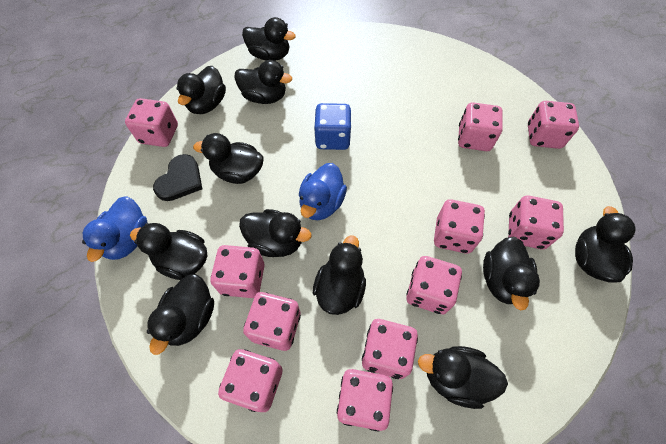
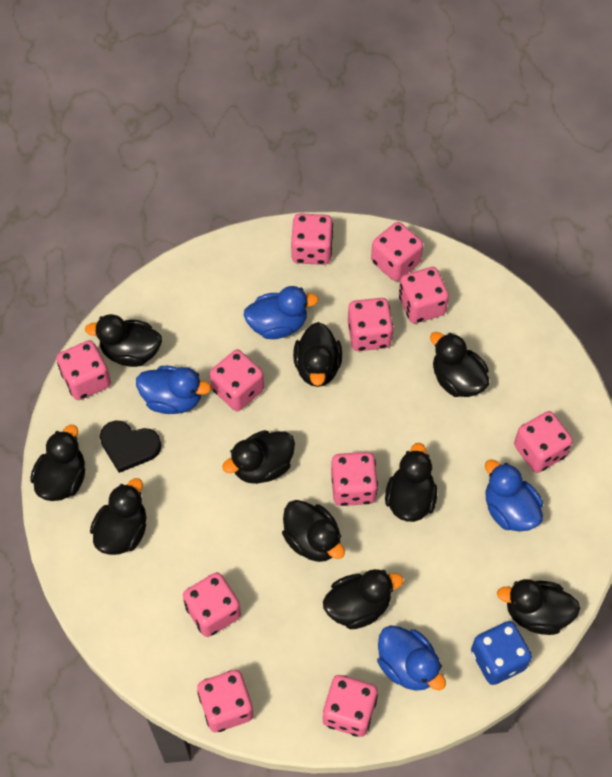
black duck: 11 -> 10
blue duck: 2 -> 4

